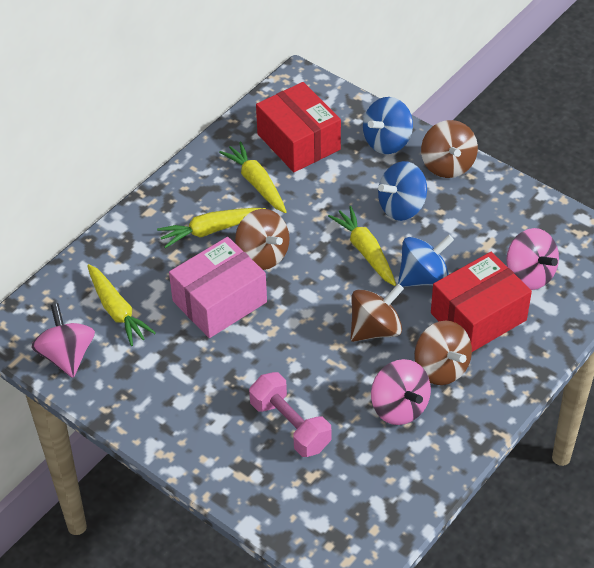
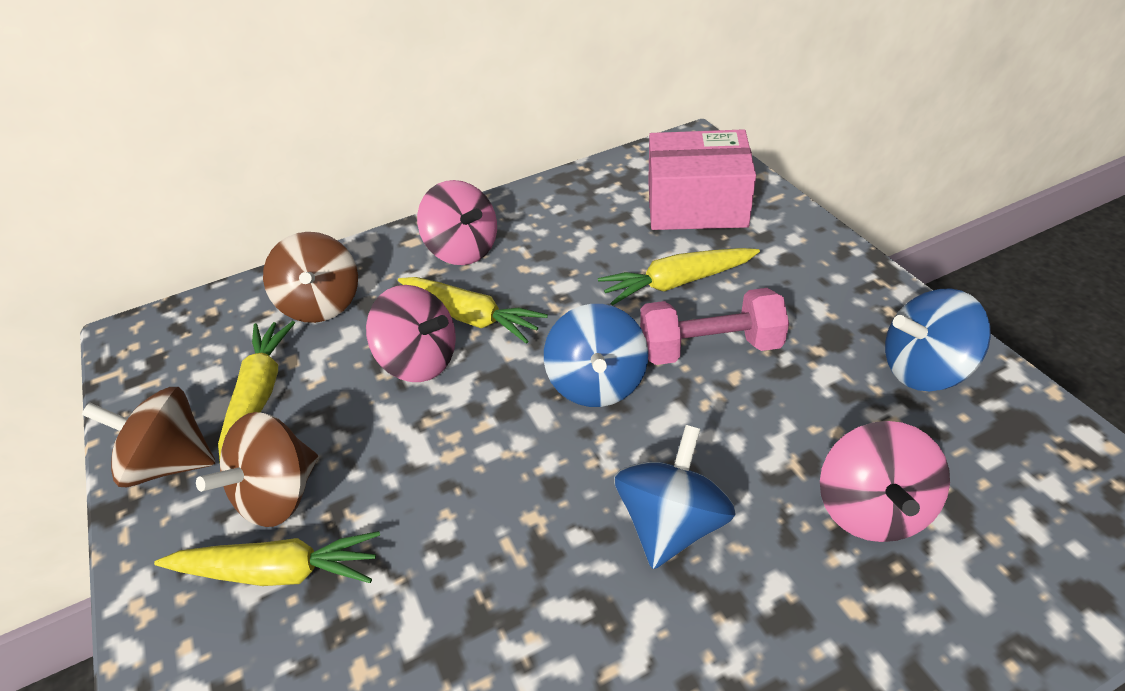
brown spinning top: 4 -> 3
red box: 2 -> 0

